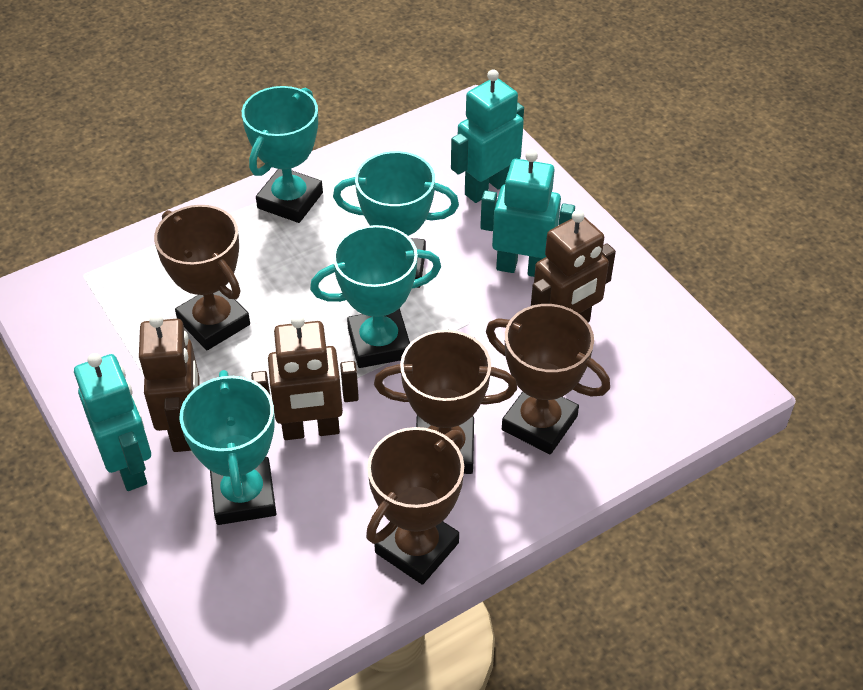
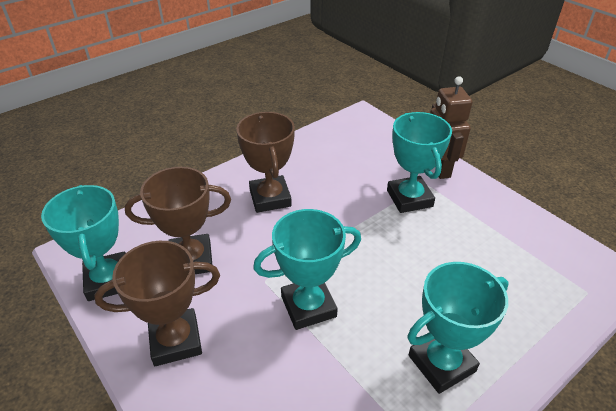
brown robot: 3 -> 1
brown trophy: 4 -> 3
turquoise robot: 3 -> 0

